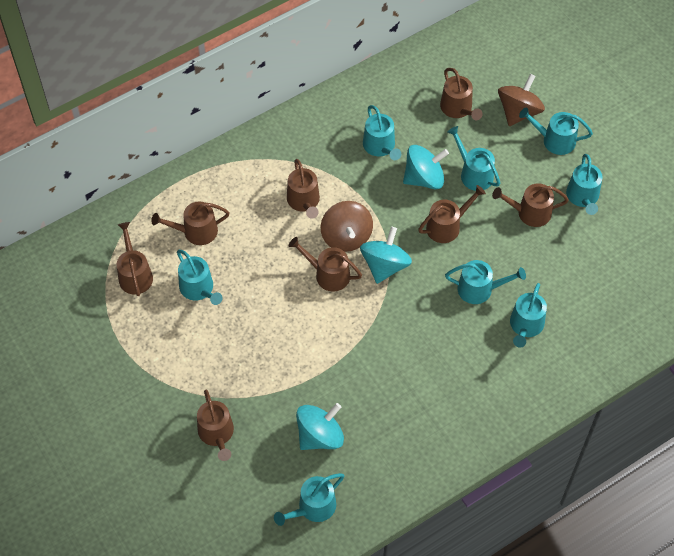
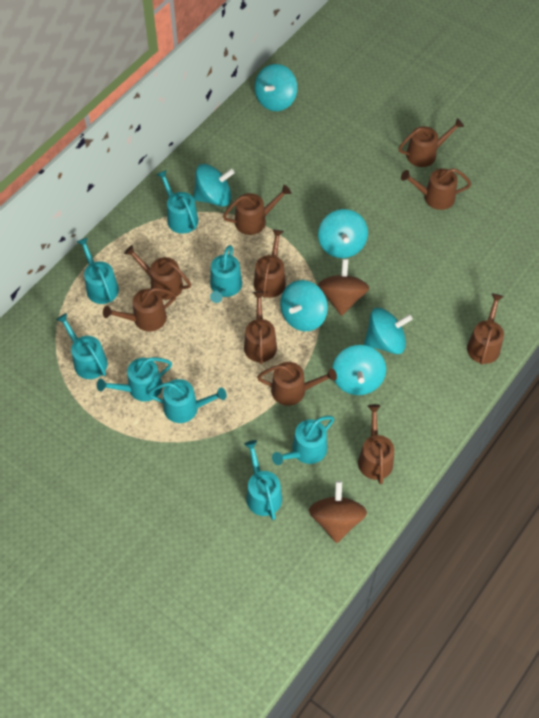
brown watering can: 8 -> 10
turquoise spinning top: 3 -> 6

